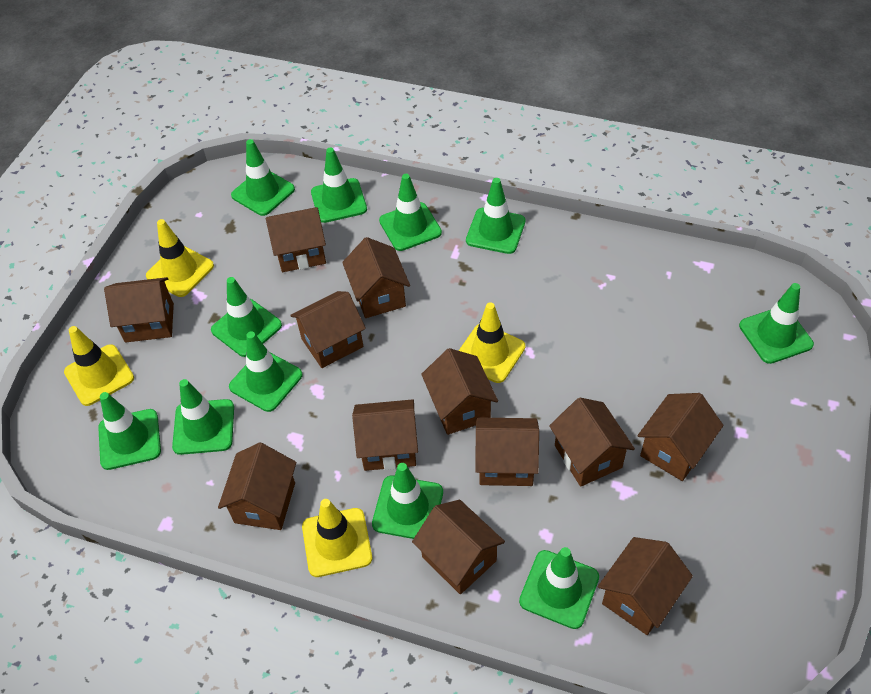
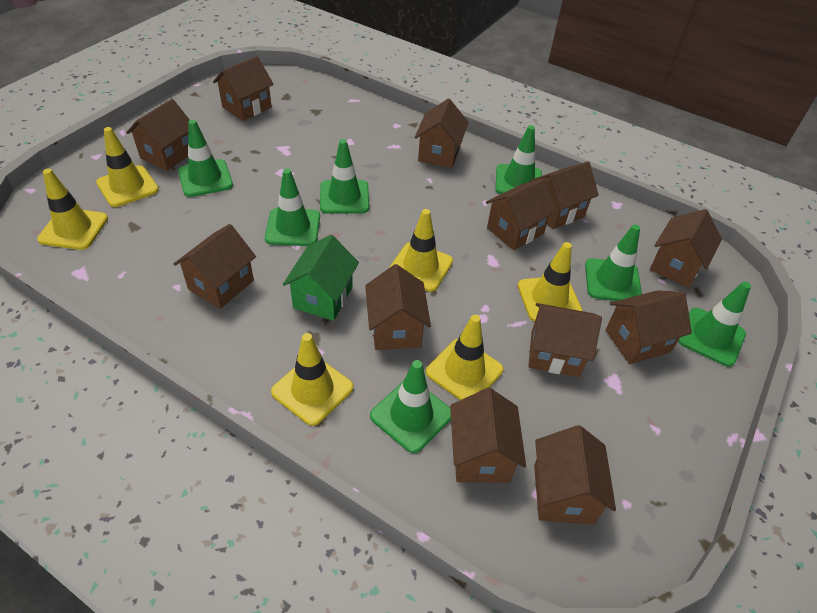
green house: 0 -> 1
green traffic cone: 11 -> 7
yellow traffic cone: 4 -> 6

